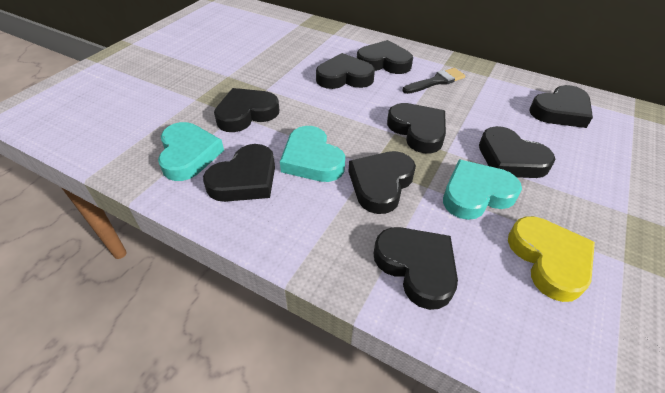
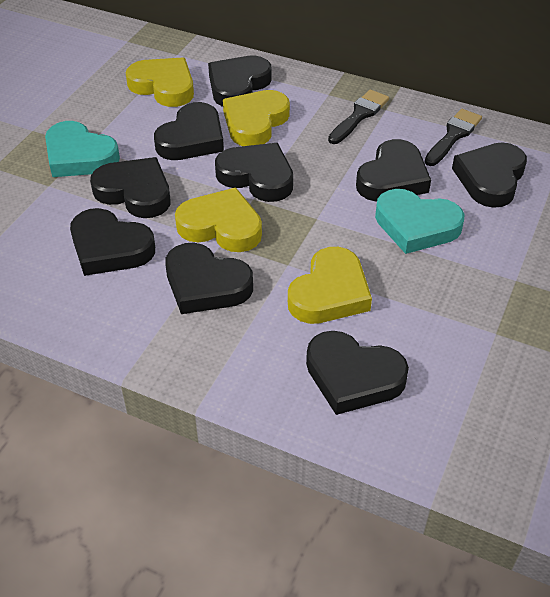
black brush: 1 -> 2
turquoise heart: 3 -> 2
yellow heart: 1 -> 4

